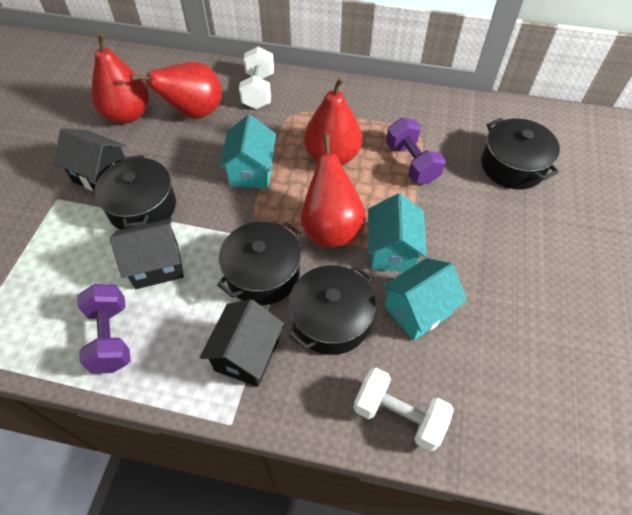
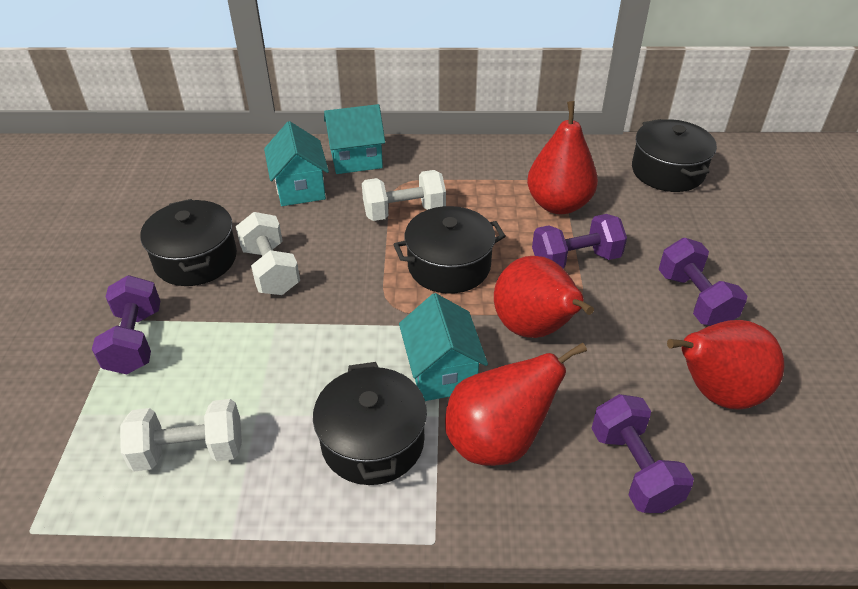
black house: 3 -> 0
purple dumbbell: 2 -> 4
white dumbbell: 2 -> 3

